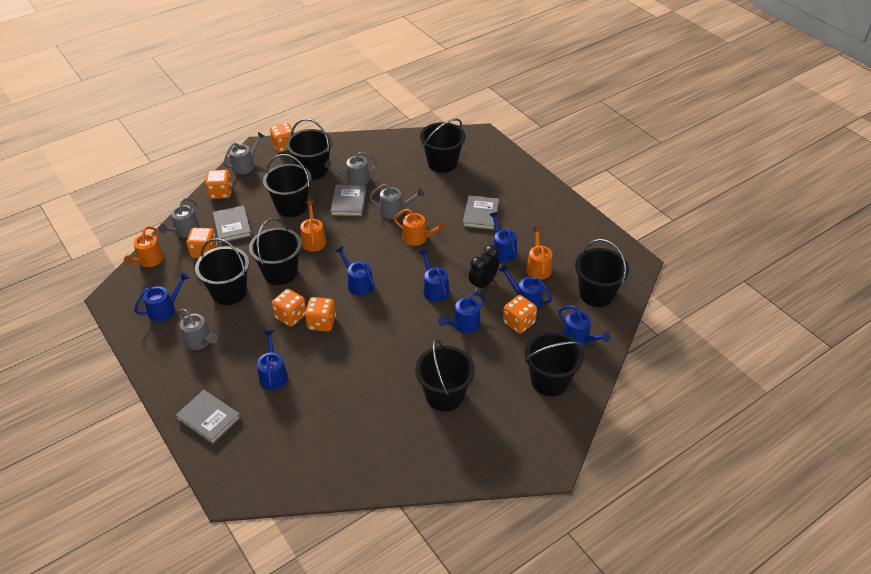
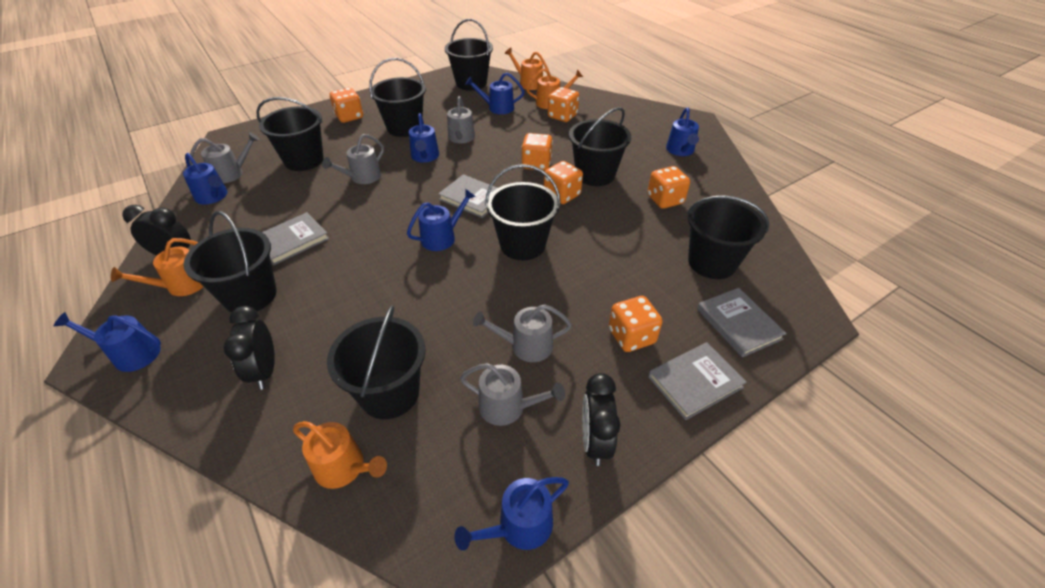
black clock: 1 -> 3
blue watering can: 8 -> 7

